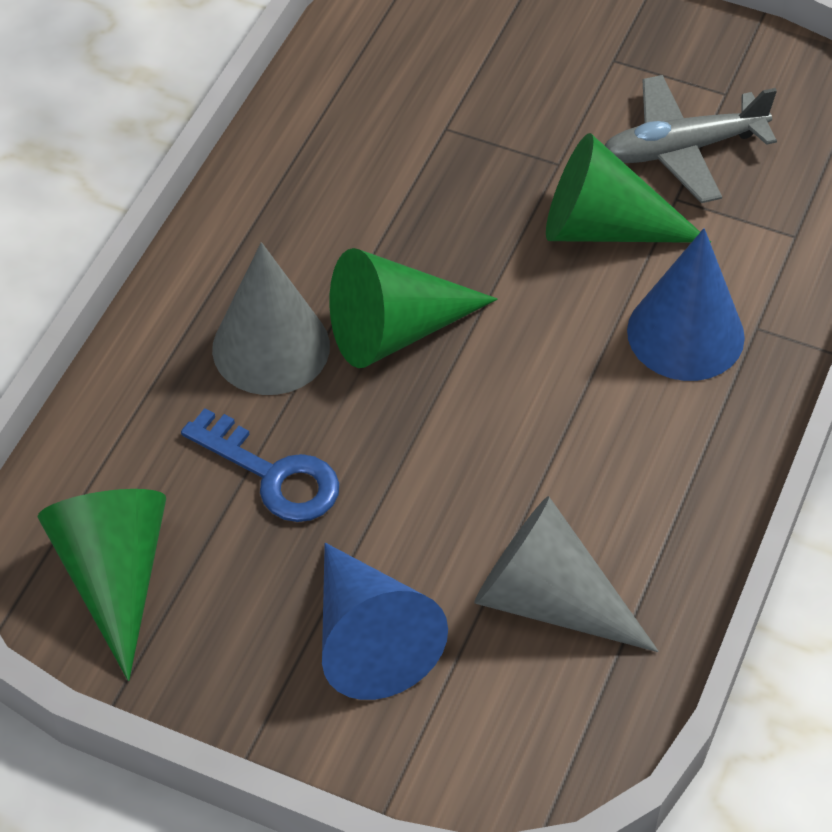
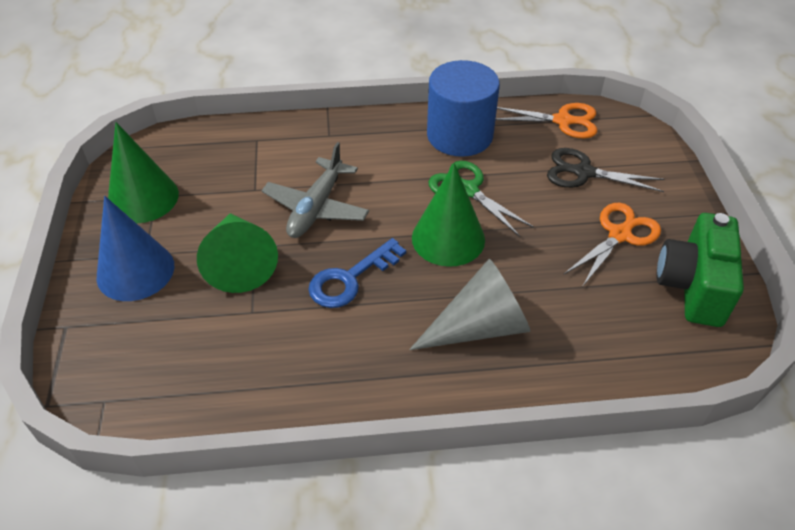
black scissors: 0 -> 1
blue cone: 2 -> 1
blue cylinder: 0 -> 1
green camera: 0 -> 1
green scissors: 0 -> 1
grey cone: 2 -> 1
orange scissors: 0 -> 2

